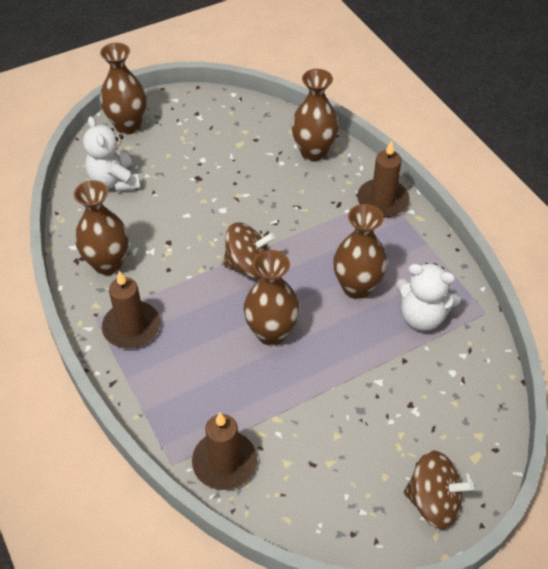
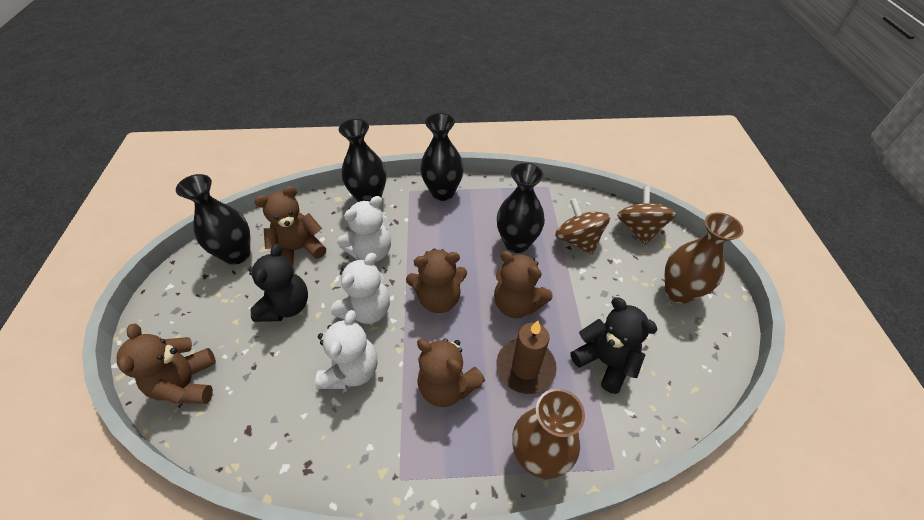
black teddy bear: 0 -> 2
black vase: 0 -> 4
brown candle: 3 -> 1
brown teddy bear: 0 -> 5
brown vase: 5 -> 2
white teddy bear: 2 -> 3

